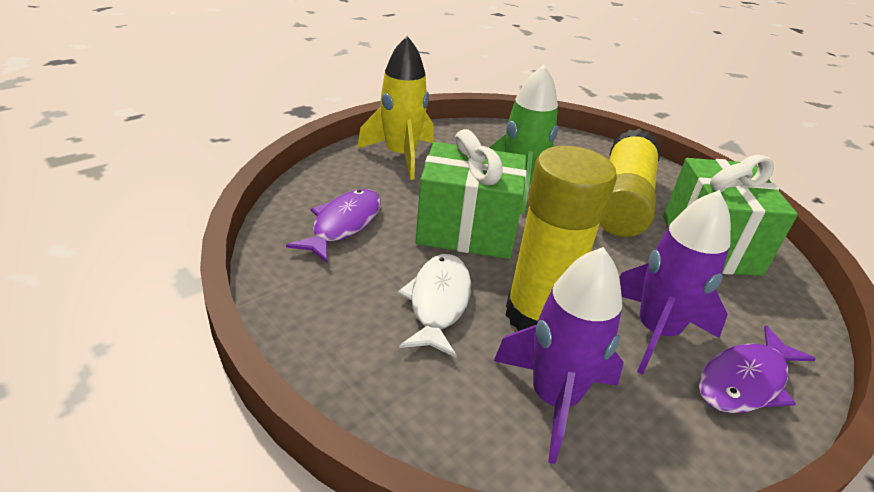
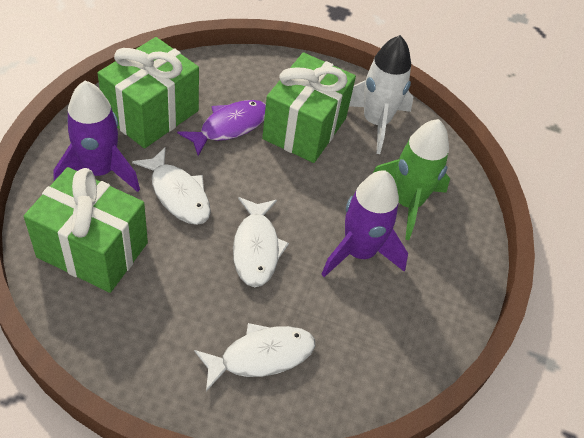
green gift: 2 -> 3
purple fish: 2 -> 1
white fish: 1 -> 3
white rocket: 0 -> 1
yellow glue stick: 2 -> 0
yellow rocket: 1 -> 0

